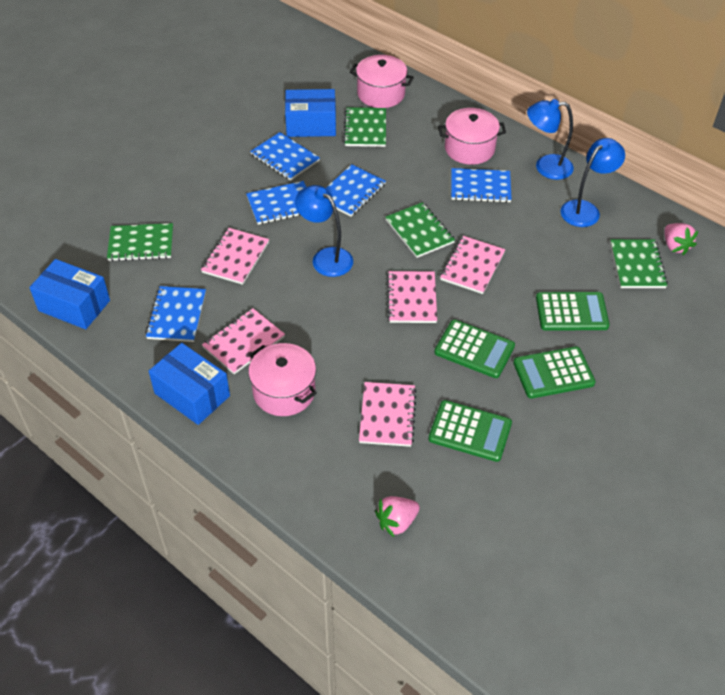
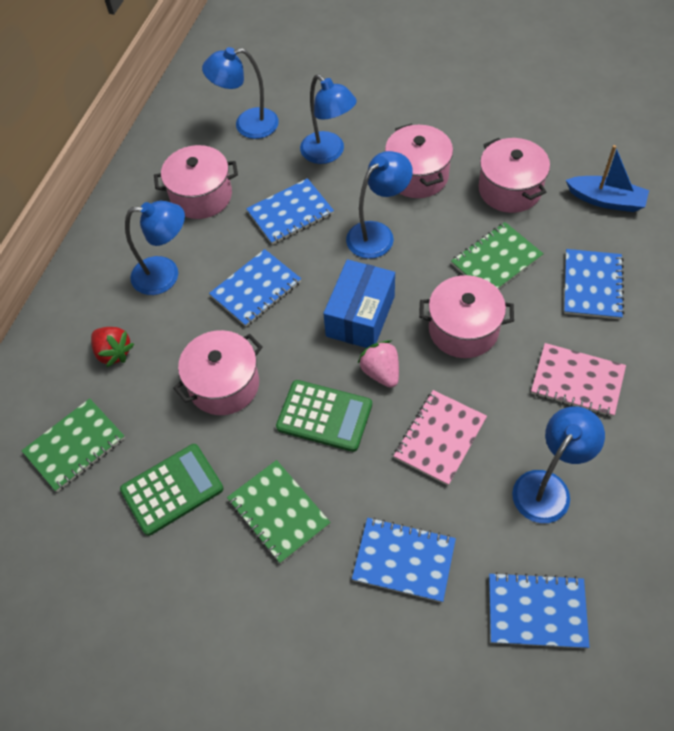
blue boat: 0 -> 1
blue box: 3 -> 1
blue lamp: 3 -> 5
green calculator: 4 -> 2
green notebook: 4 -> 3
pink notebook: 5 -> 2
pink pot: 3 -> 5
pink strawberry: 2 -> 1
red strawberry: 0 -> 1

